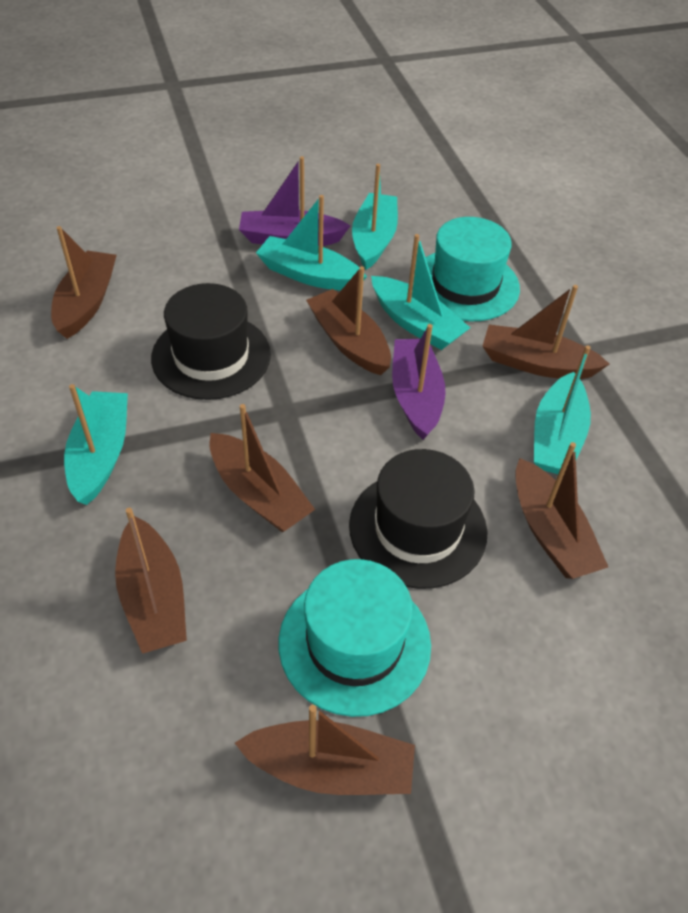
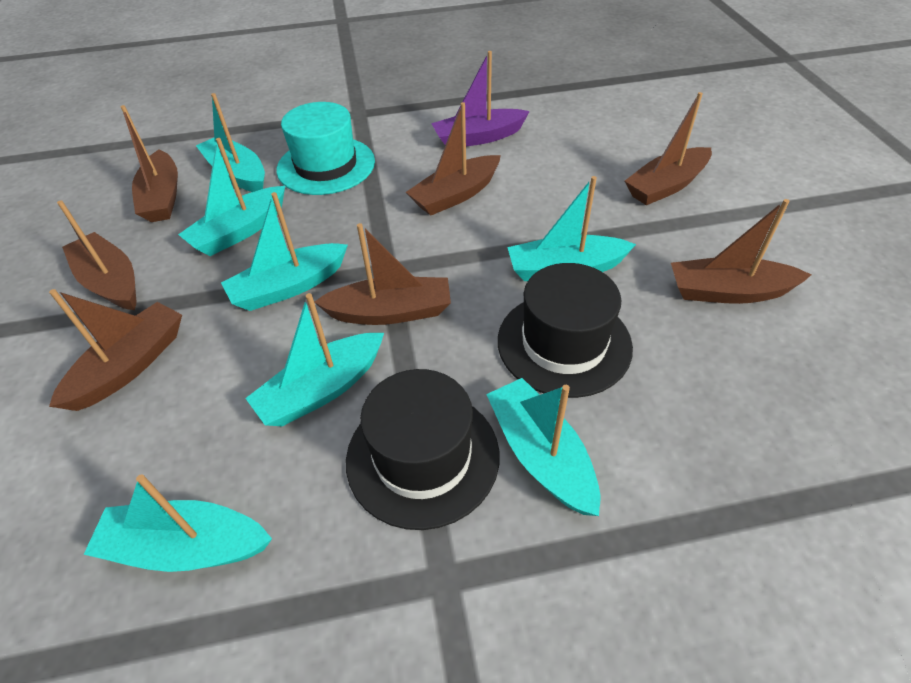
purple boat: 2 -> 1
turquoise boat: 5 -> 7
turquoise hat: 2 -> 1

